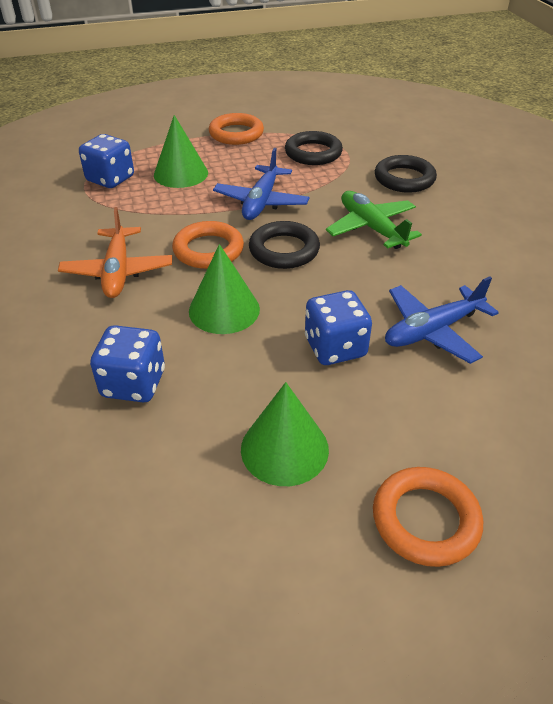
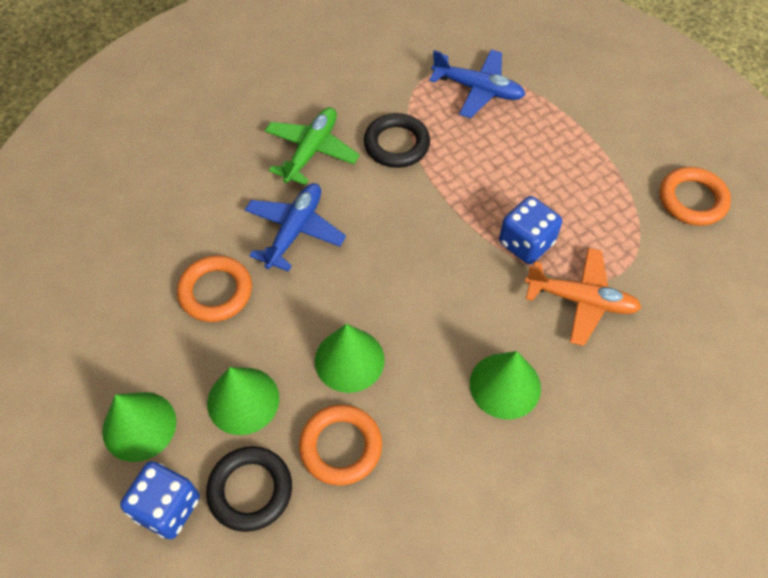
black ring: 3 -> 2
blue dice: 3 -> 2
green cone: 3 -> 4

